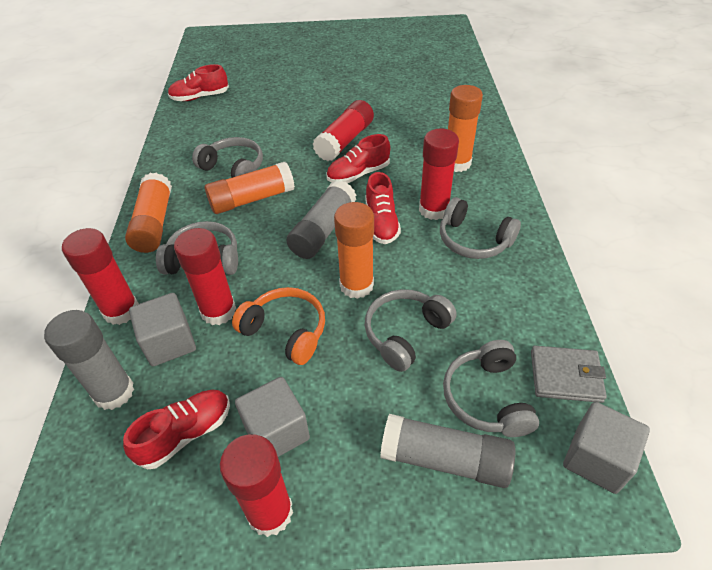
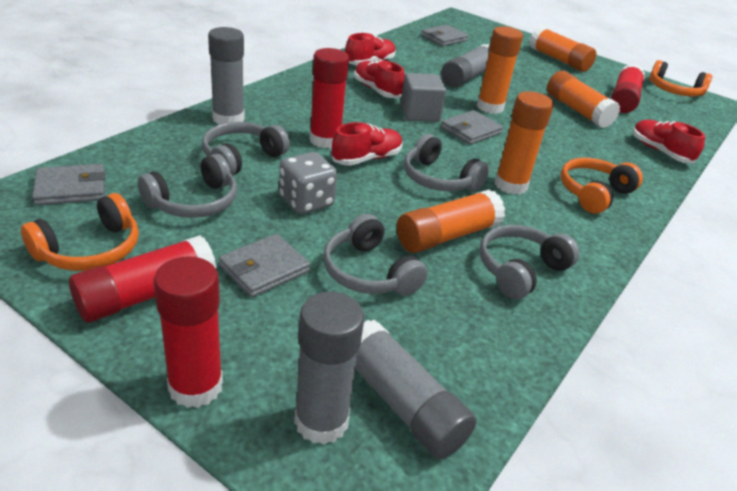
grey cube: 3 -> 1
grey dice: 0 -> 1
grey glue stick: 3 -> 4
grey wallet: 1 -> 4
orange glue stick: 4 -> 5
orange headphones: 1 -> 3
red glue stick: 5 -> 4

